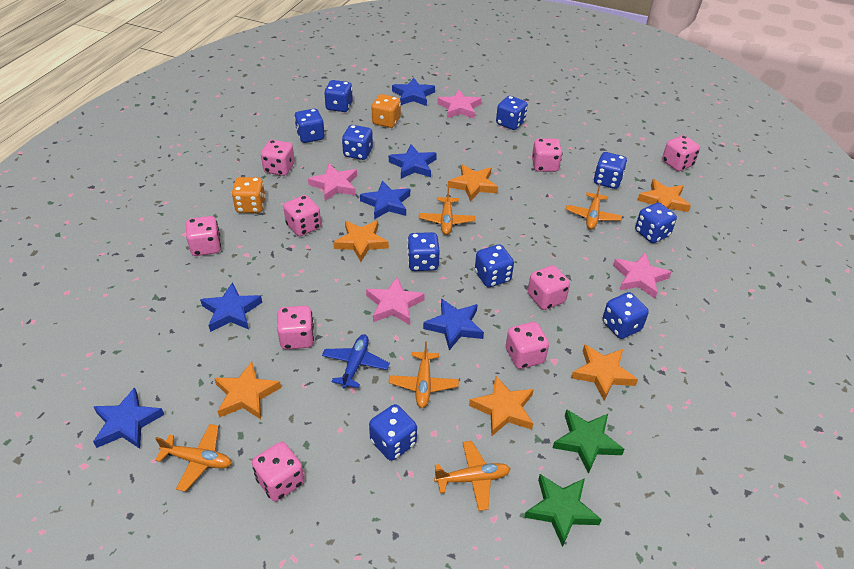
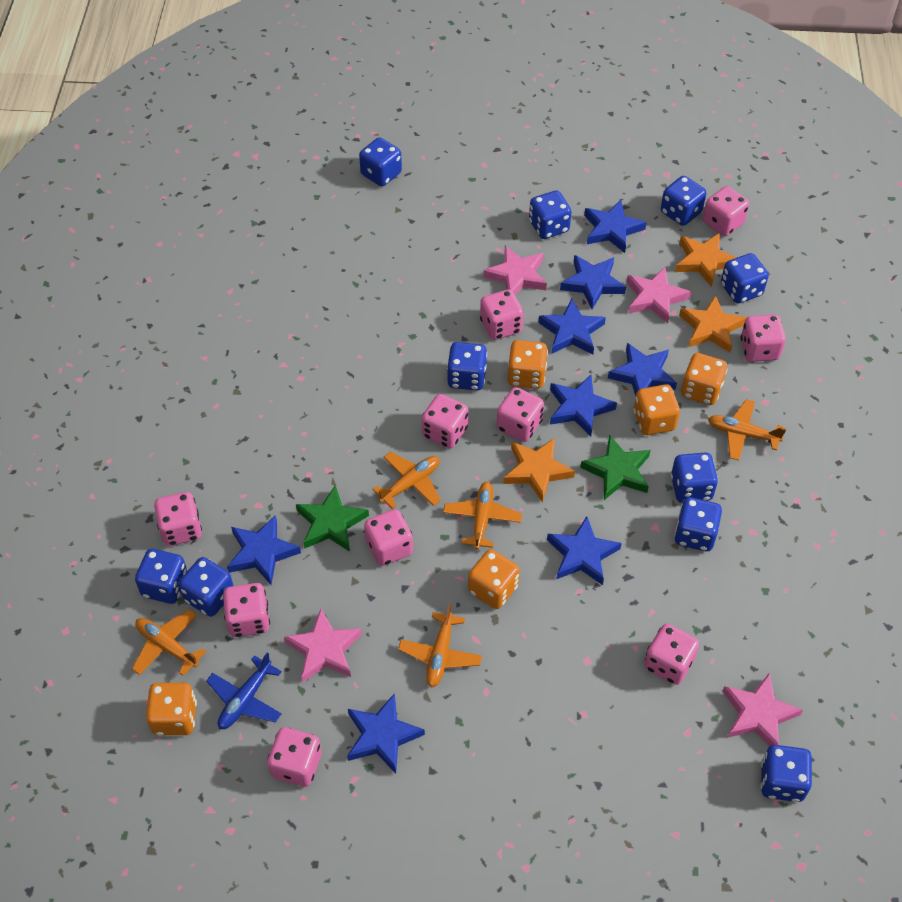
blue star: 6 -> 8
orange dice: 2 -> 5
orange star: 6 -> 3
pink dice: 9 -> 10

